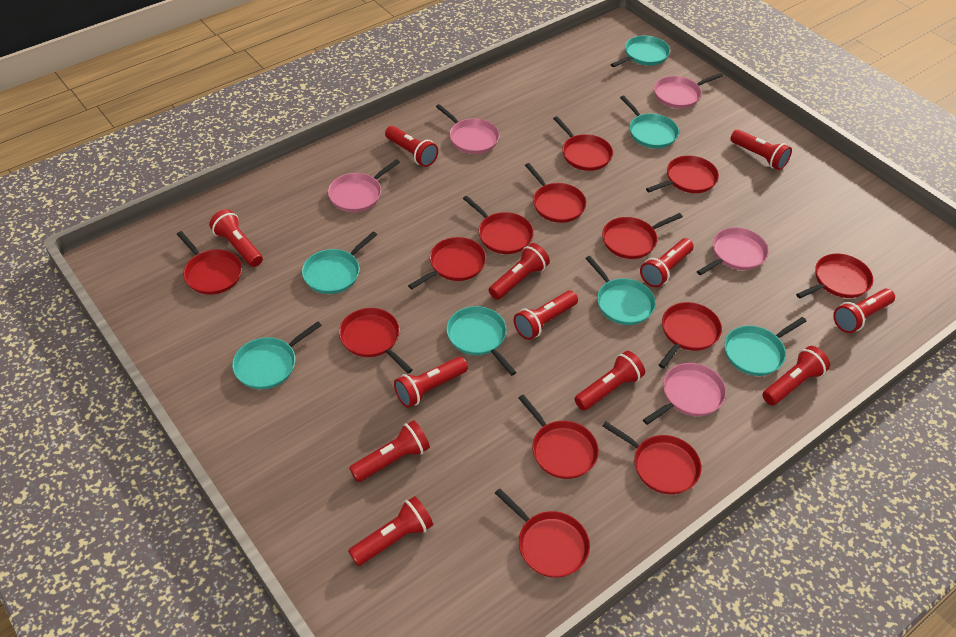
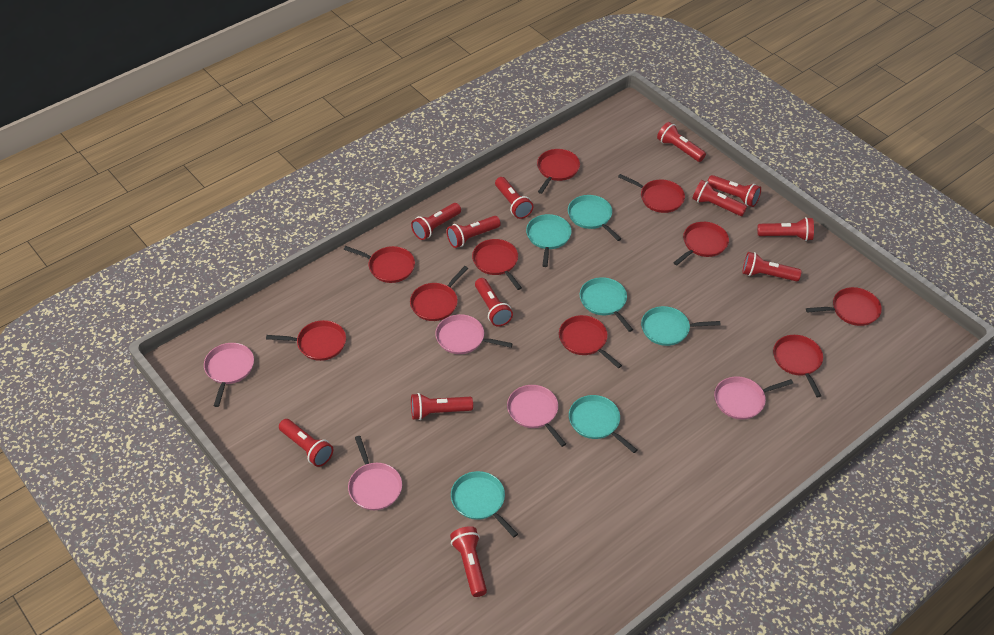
red pan: 13 -> 10
turquoise pan: 7 -> 6

